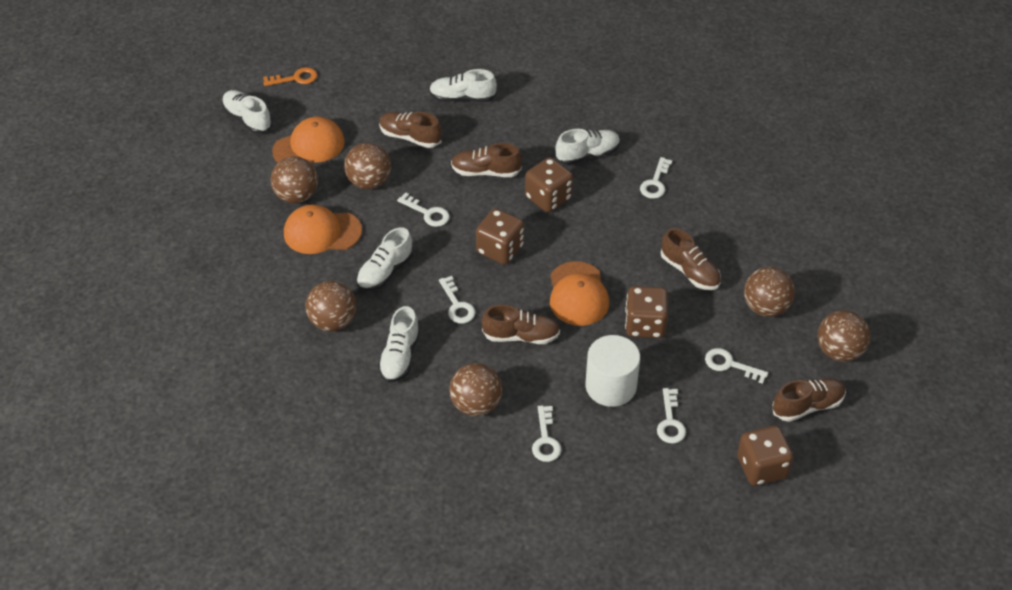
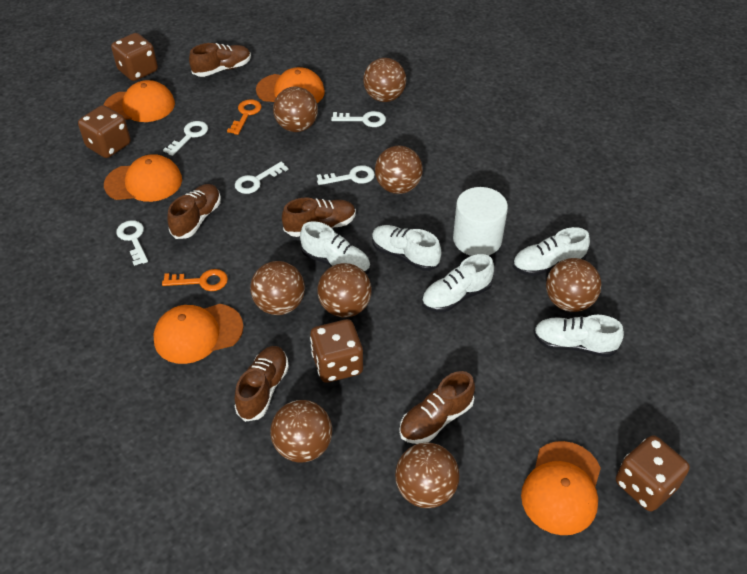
brown ball: 6 -> 8
orange cap: 3 -> 5
orange key: 1 -> 2
white key: 6 -> 5

